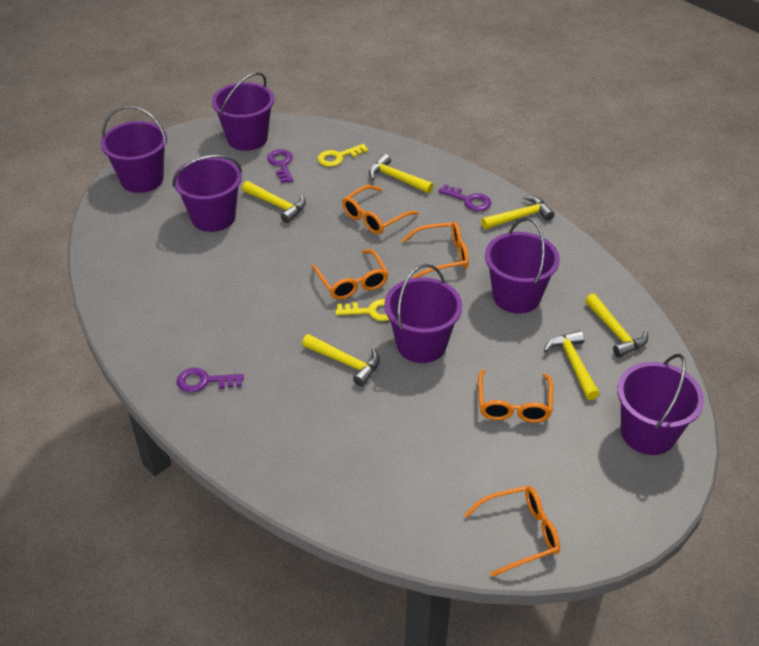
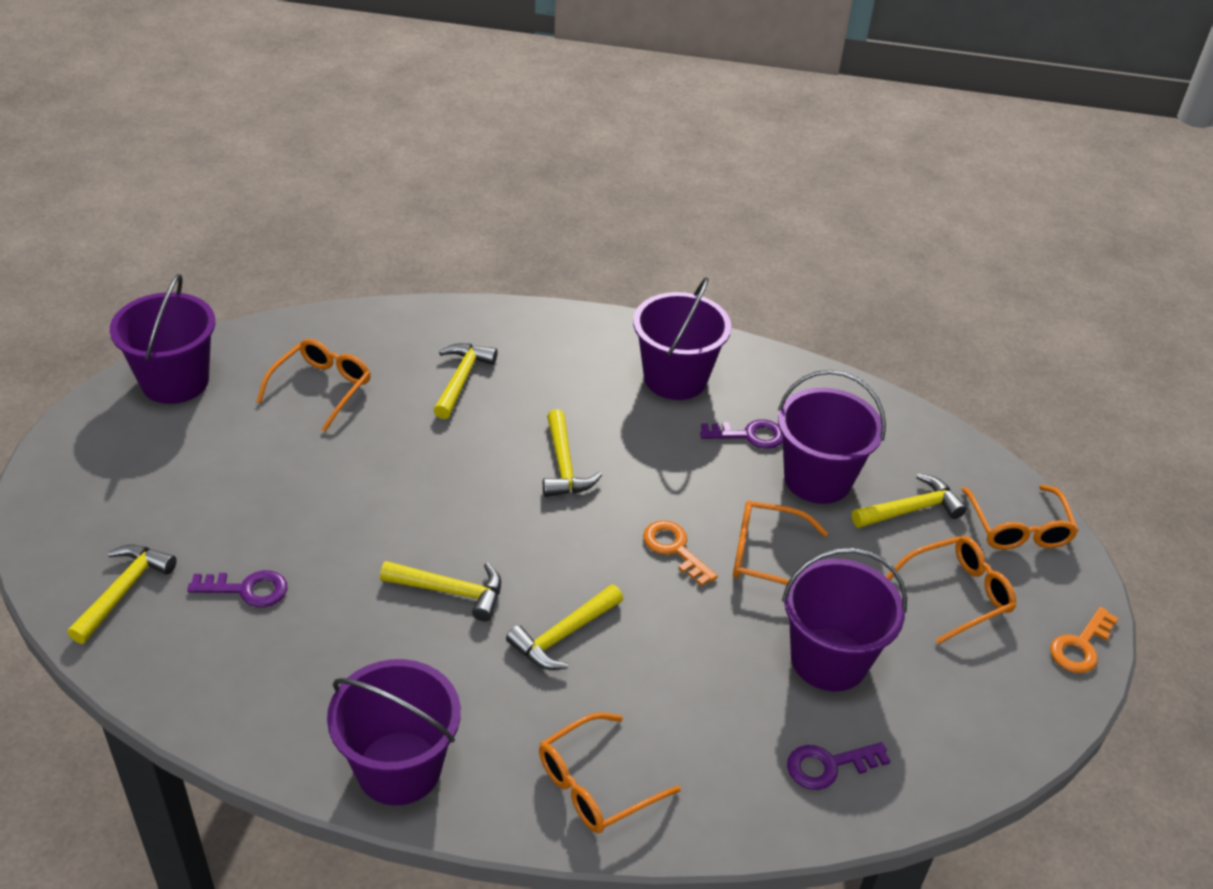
orange key: 0 -> 2
purple bucket: 6 -> 5
yellow key: 2 -> 0

